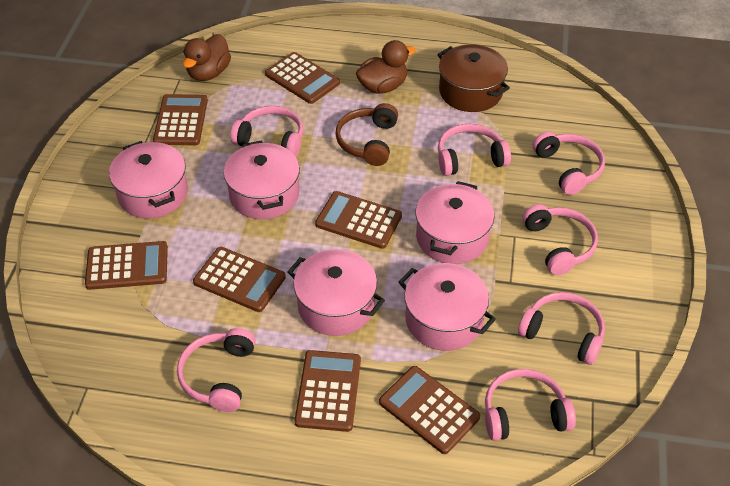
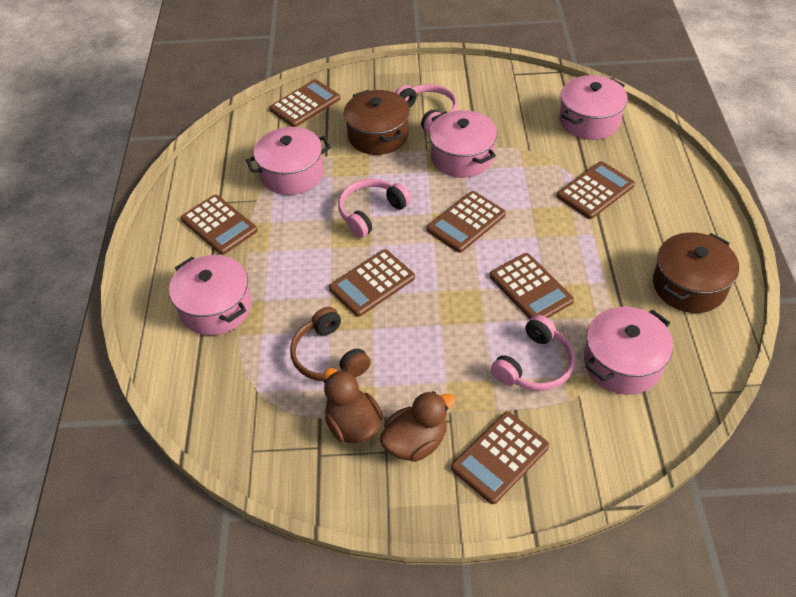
brown pot: 1 -> 2
pink headphones: 7 -> 3

